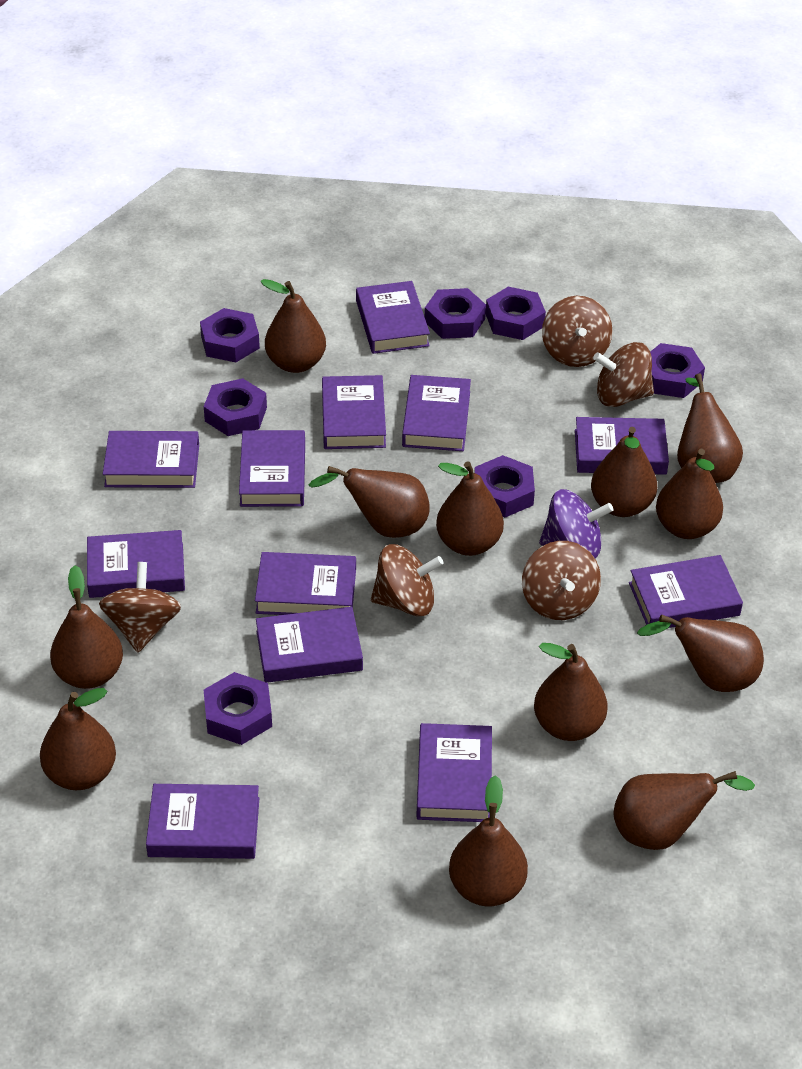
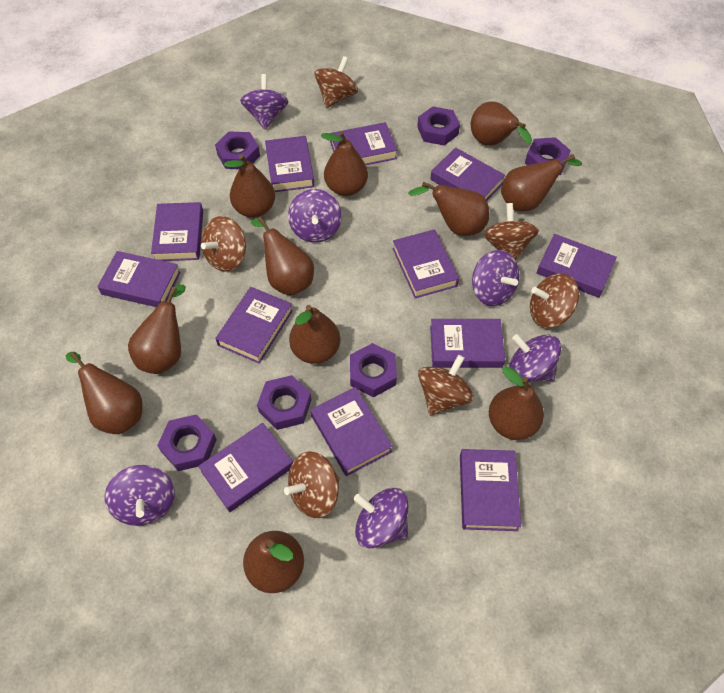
brown pear: 12 -> 11
brown spinning top: 5 -> 6
purple nut: 7 -> 6
purple spinning top: 1 -> 6

